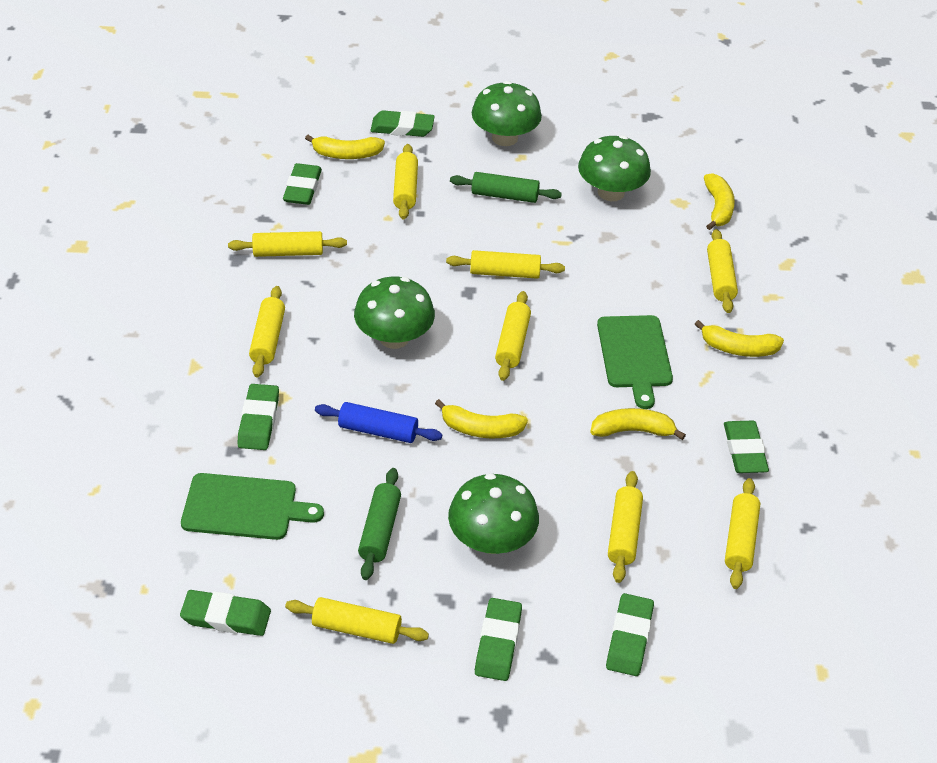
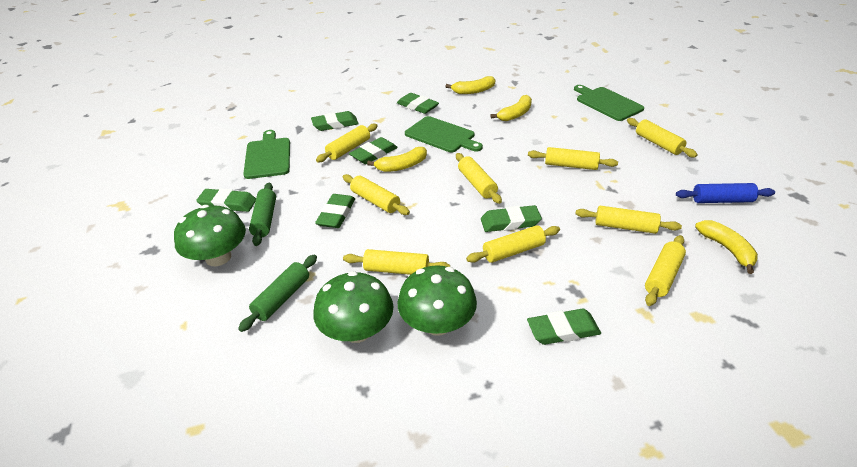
green cutting board: 2 -> 3
green mushroom: 4 -> 3
yellow banana: 5 -> 4

